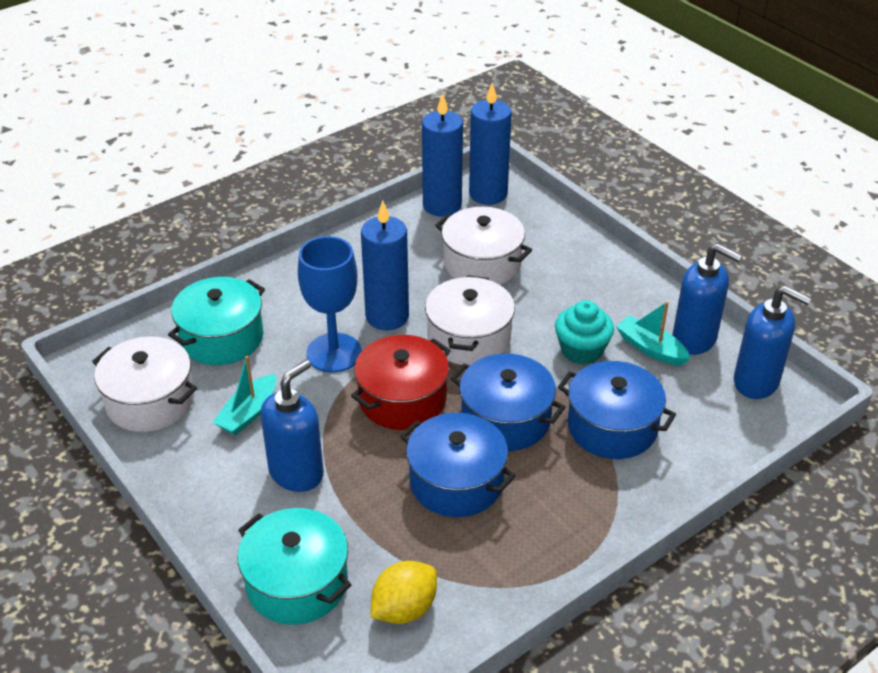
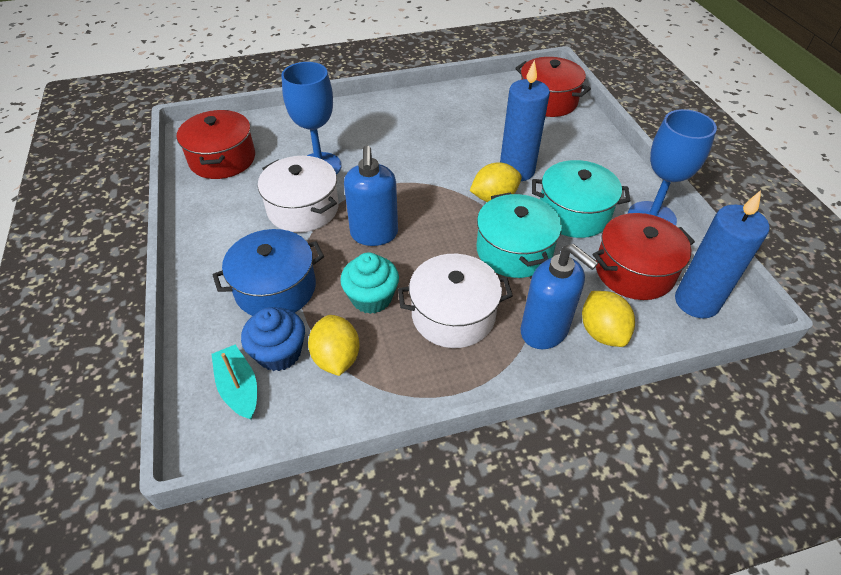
blue candle: 3 -> 2
blue cupcake: 0 -> 1
blue goblet: 1 -> 2
blue pot: 3 -> 1
blue soap dispenser: 3 -> 2
red pot: 1 -> 3
turquoise boat: 2 -> 1
white pot: 3 -> 2
yellow lemon: 1 -> 3

